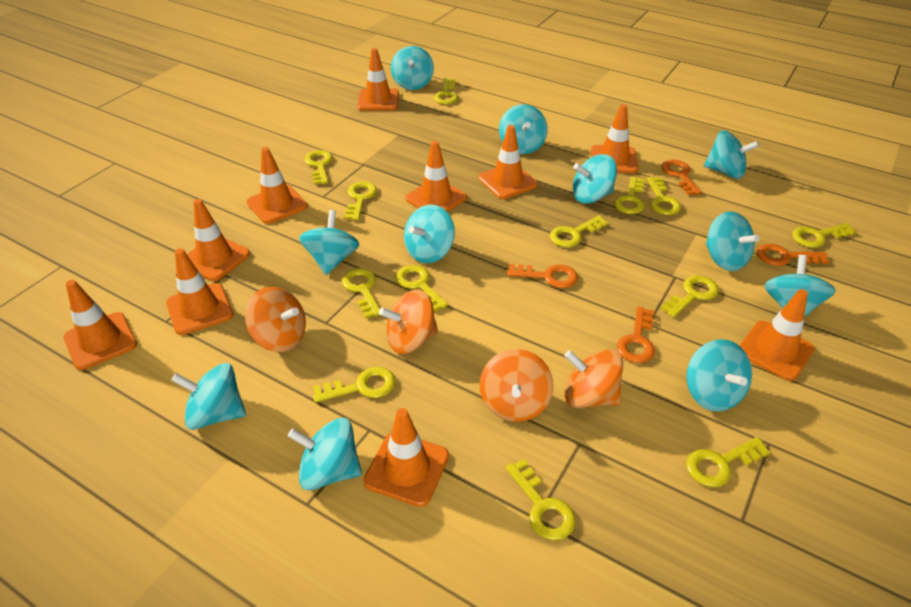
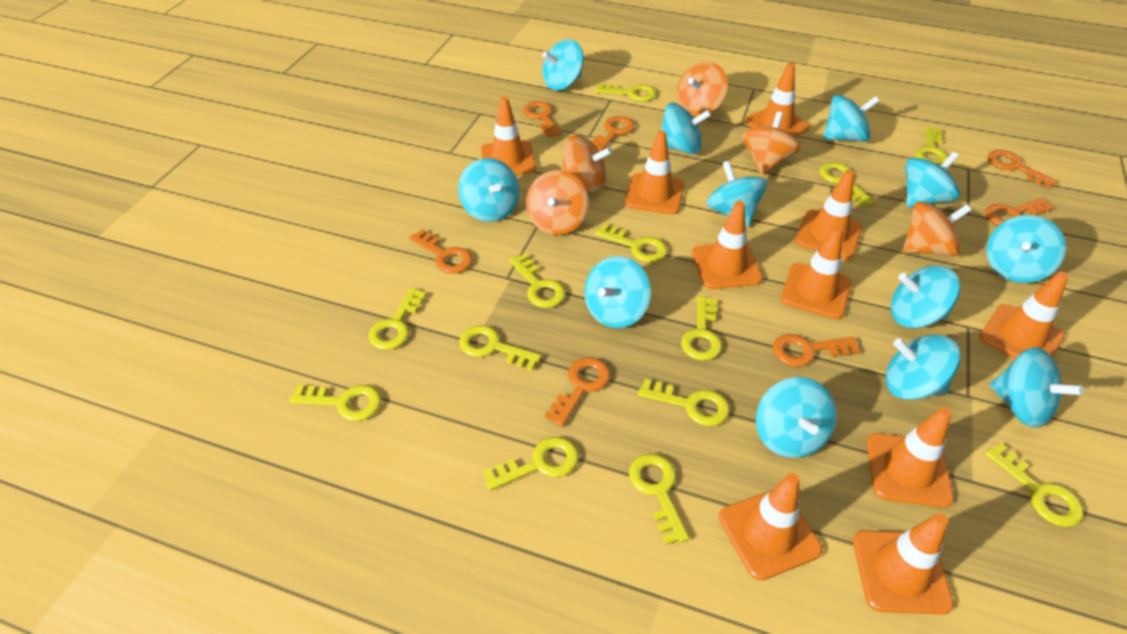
orange key: 4 -> 7
orange spinning top: 4 -> 5
turquoise spinning top: 11 -> 12

